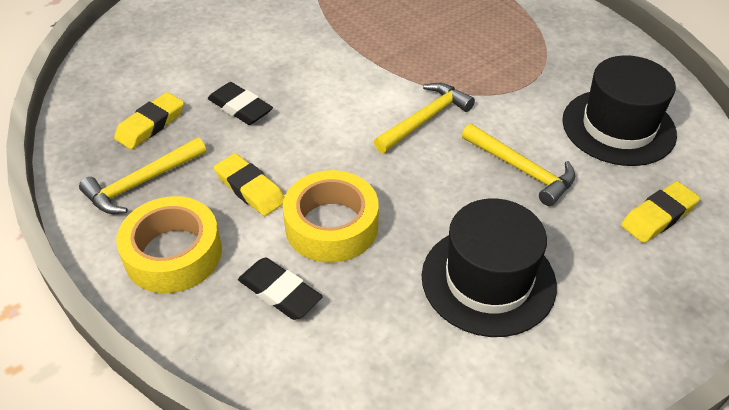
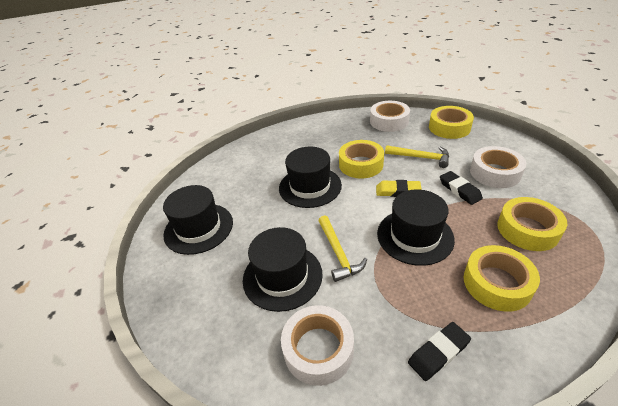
black hat: 2 -> 4
white tape: 0 -> 3
yellow eraser: 3 -> 1
yellow hammer: 3 -> 2
yellow tape: 2 -> 4

